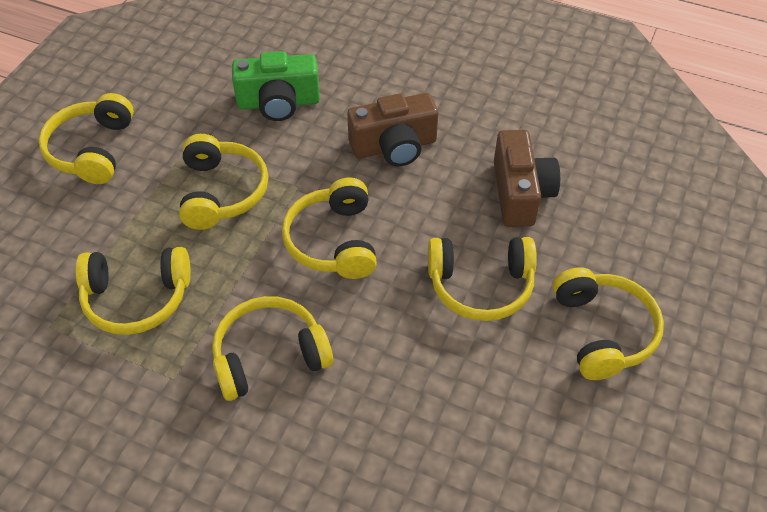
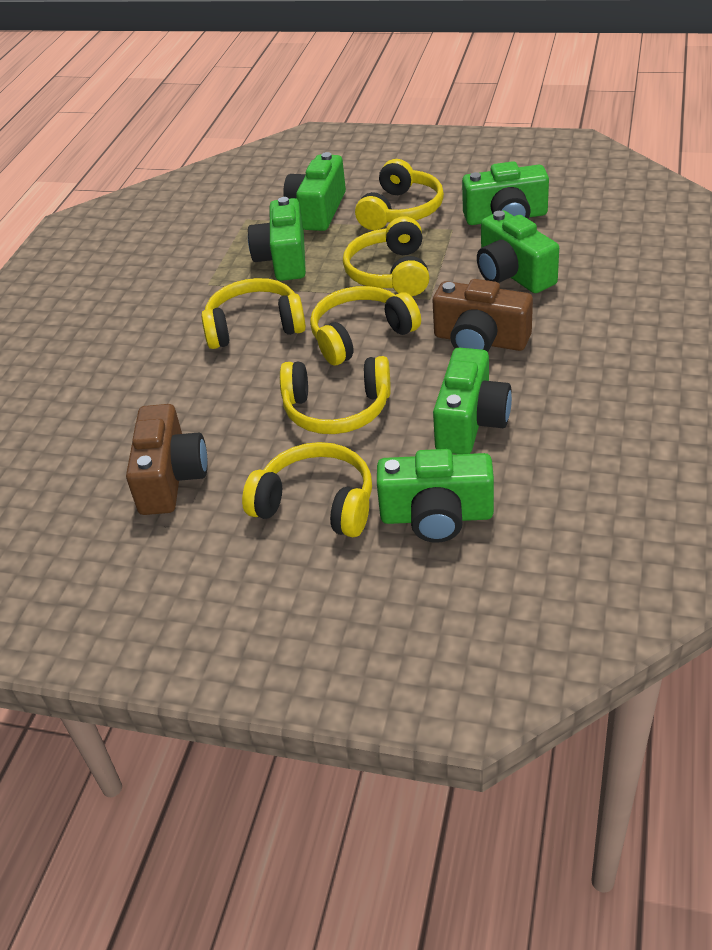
green camera: 1 -> 6
yellow headphones: 7 -> 6

